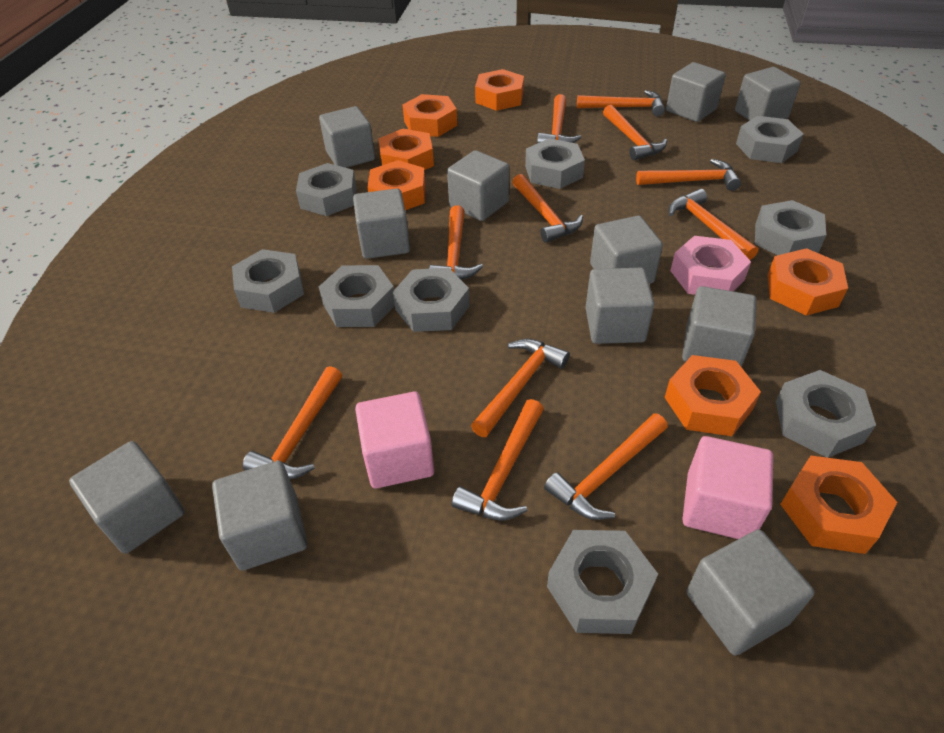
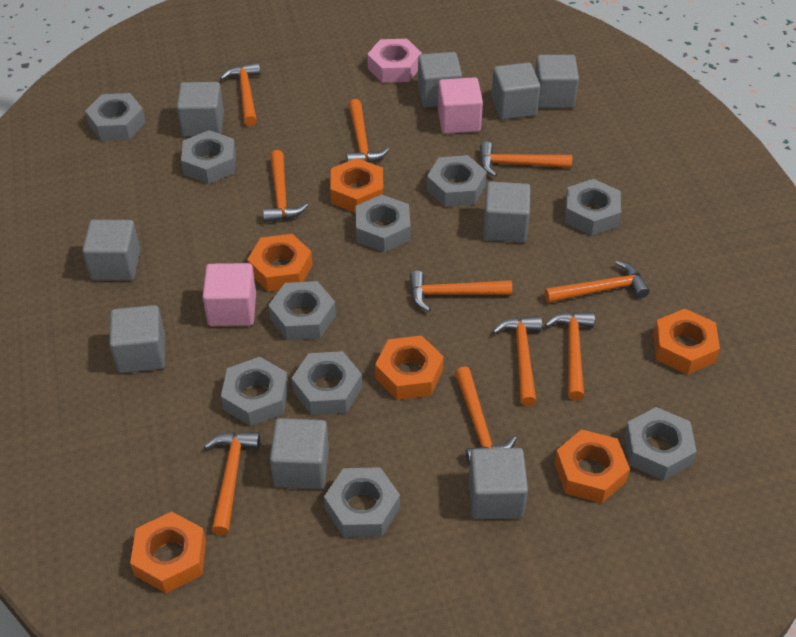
grey cube: 11 -> 9
grey nut: 9 -> 10
orange hammer: 11 -> 10
orange nut: 7 -> 6

